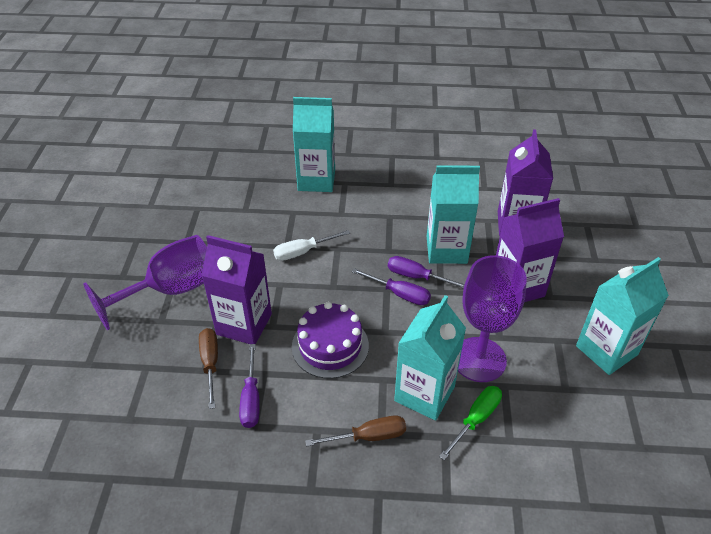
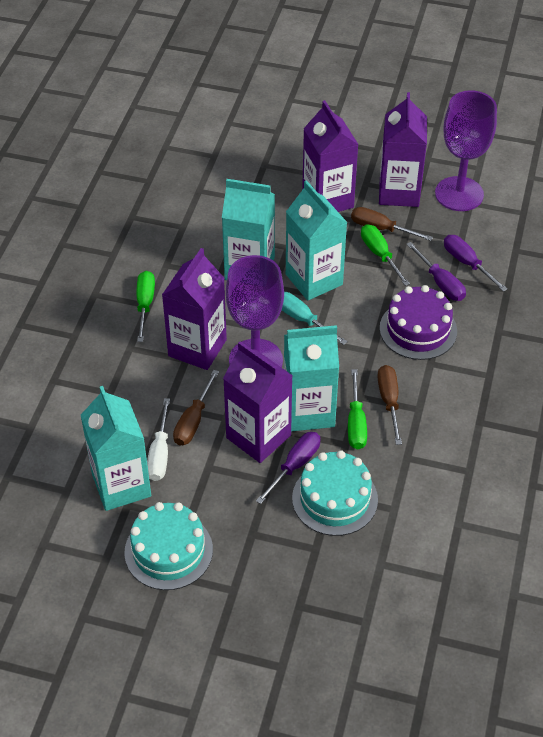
brown screwdriver: 2 -> 3
green screwdriver: 1 -> 3
purple carton: 3 -> 4
turquoise cake: 0 -> 2
turquoise screwdriver: 0 -> 1

